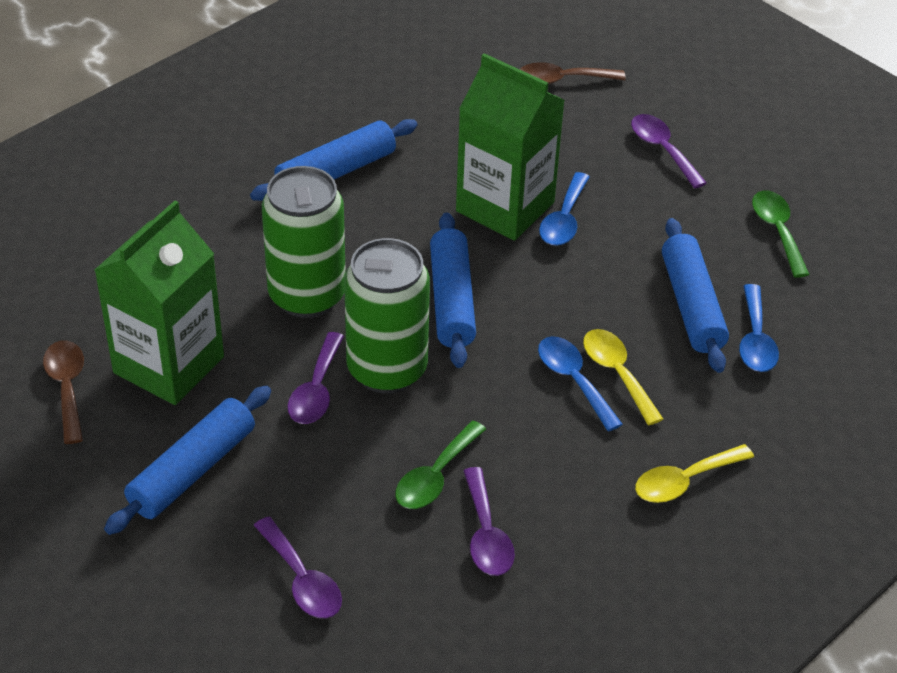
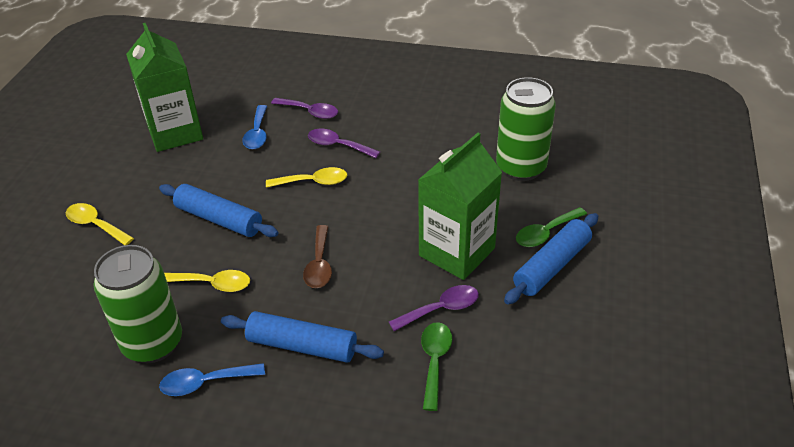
blue rolling pin: 4 -> 3
blue spoon: 3 -> 2
brown spoon: 2 -> 1
purple spoon: 4 -> 3
yellow spoon: 2 -> 3

